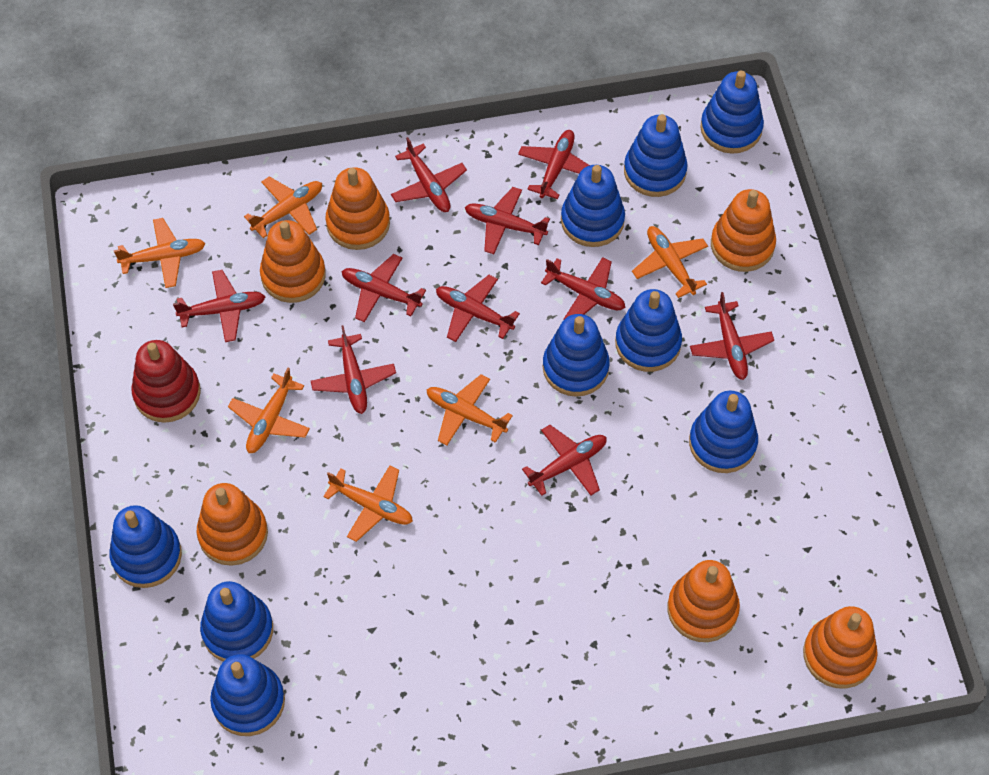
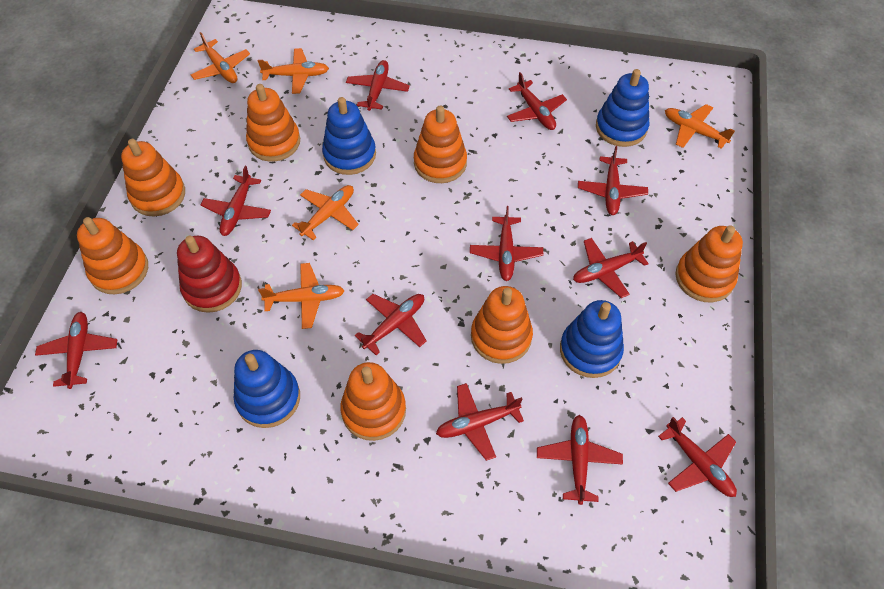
blue stacking toy: 9 -> 4
orange plane: 6 -> 5
orange stacking toy: 6 -> 7
red plane: 10 -> 11

